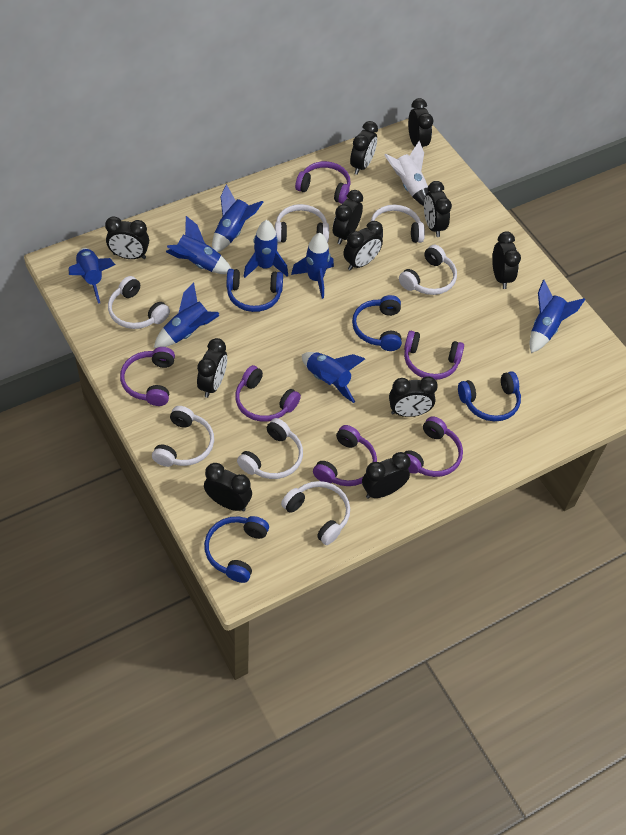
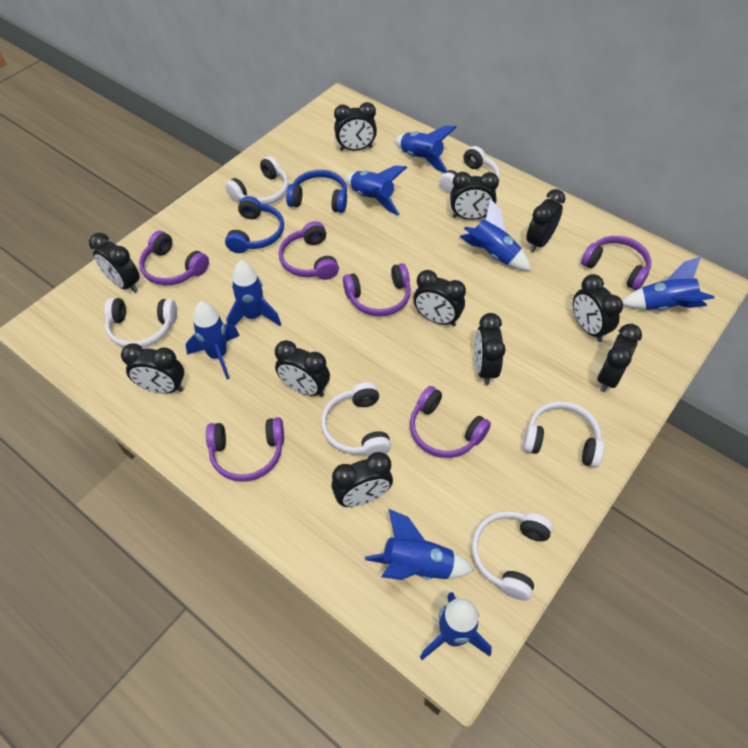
blue headphones: 4 -> 2
white headphones: 7 -> 6
white rocket: 1 -> 0

